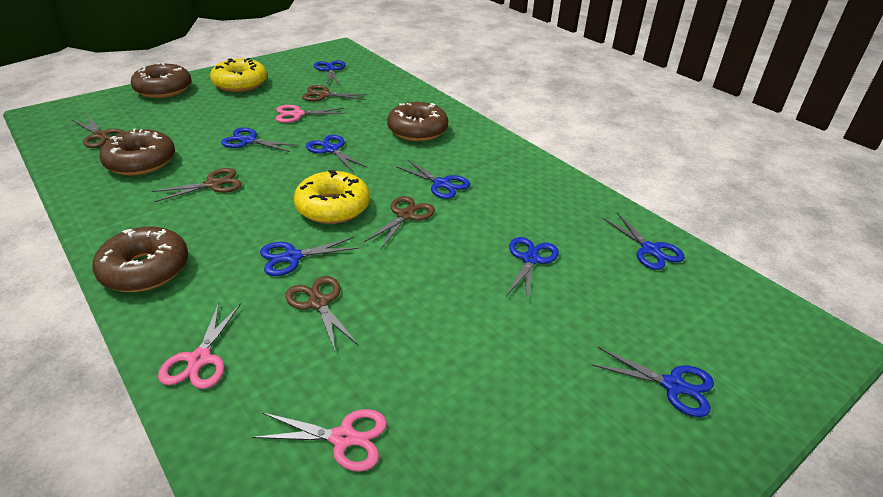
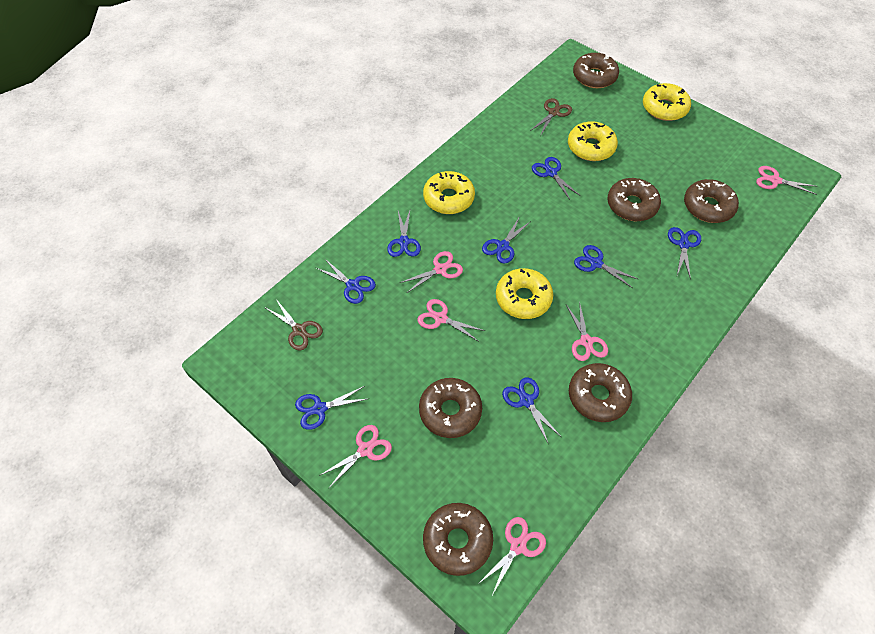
brown donut: 4 -> 6
brown scissors: 5 -> 2
pink scissors: 3 -> 6
yellow donut: 2 -> 4

